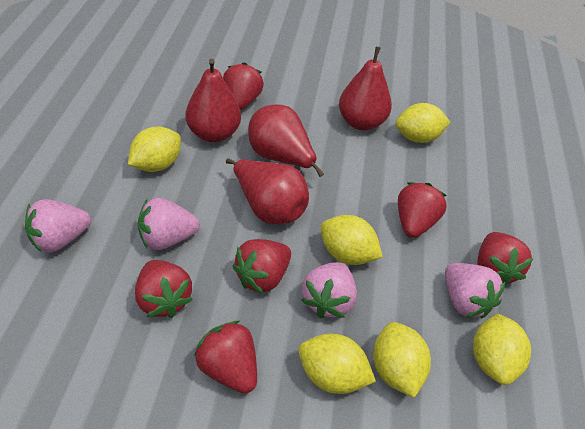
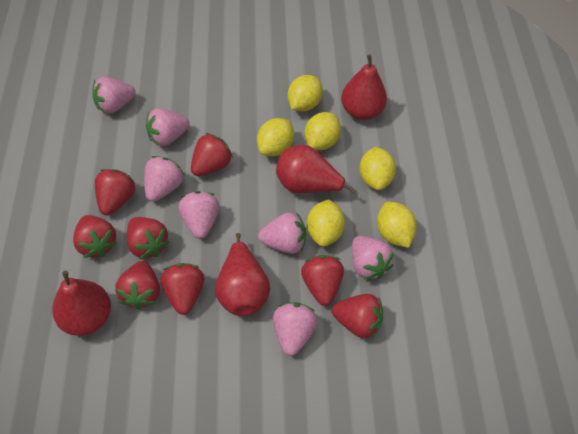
pink strawberry: 4 -> 7
red strawberry: 6 -> 8

